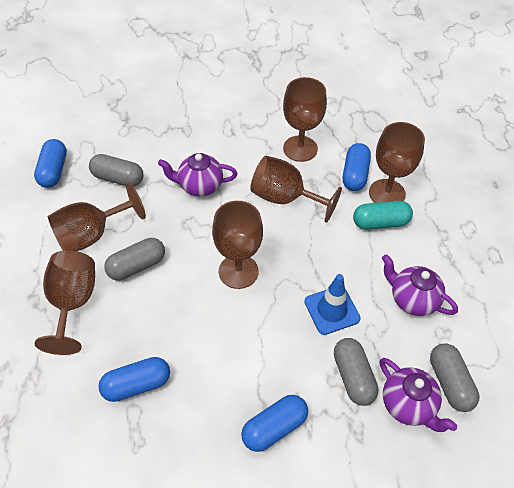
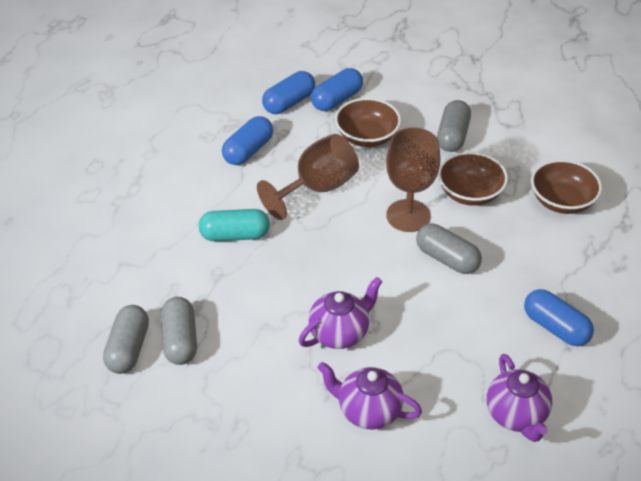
blue traffic cone: 1 -> 0
brown bowl: 0 -> 3
brown goblet: 6 -> 2

